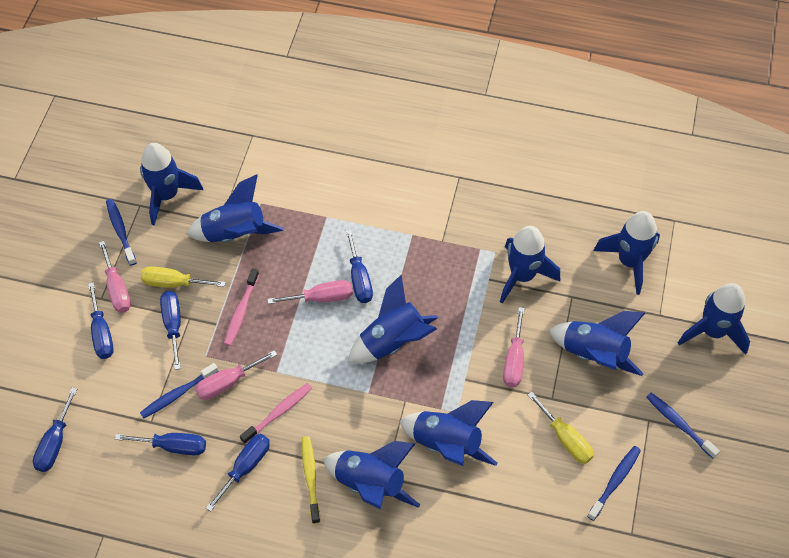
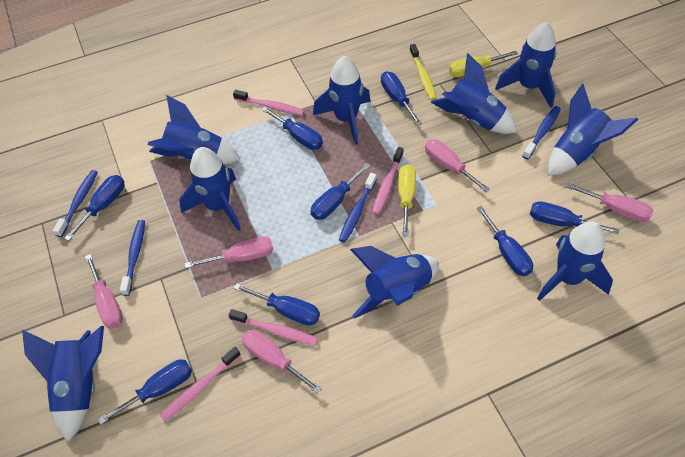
blue screwdriver: 6 -> 8
pink screwdriver: 4 -> 5
pink toothbrush: 2 -> 4

